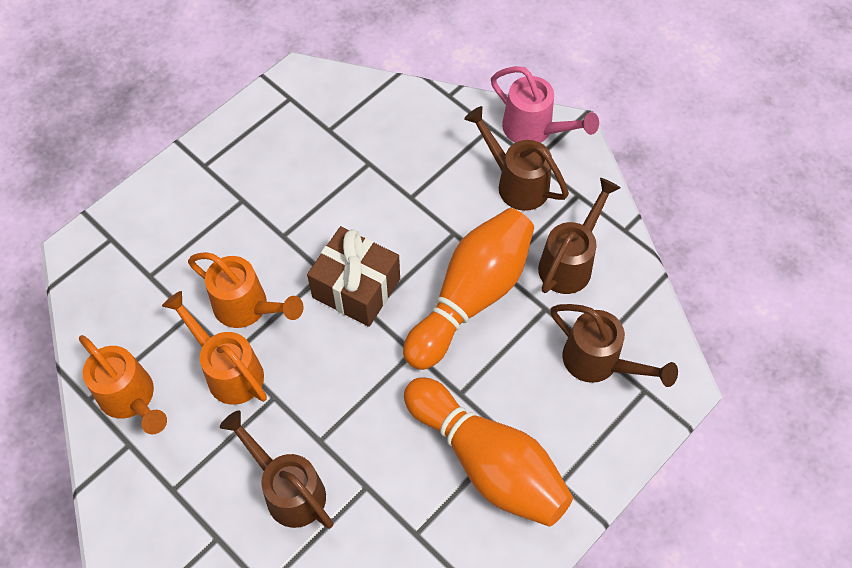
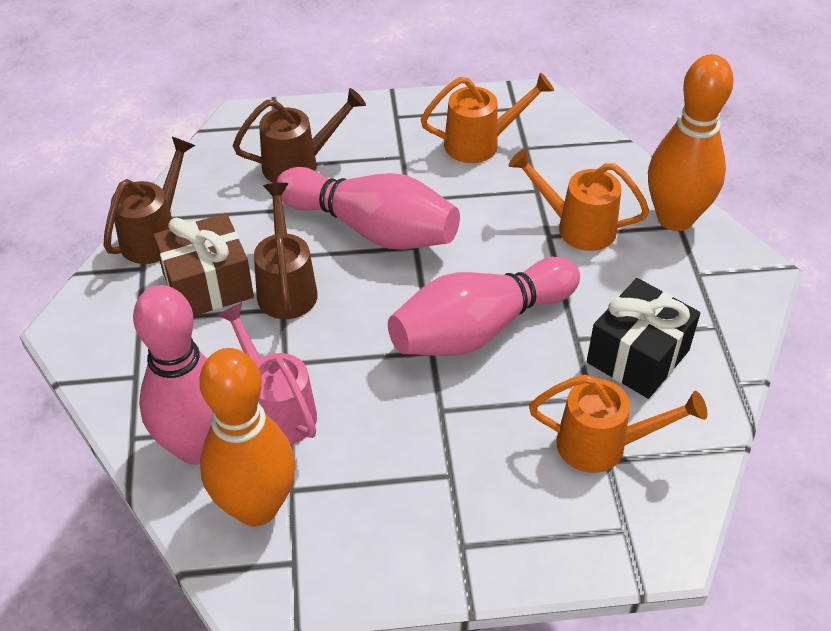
black gift: 0 -> 1
brown watering can: 4 -> 3
pink bowling pin: 0 -> 3

